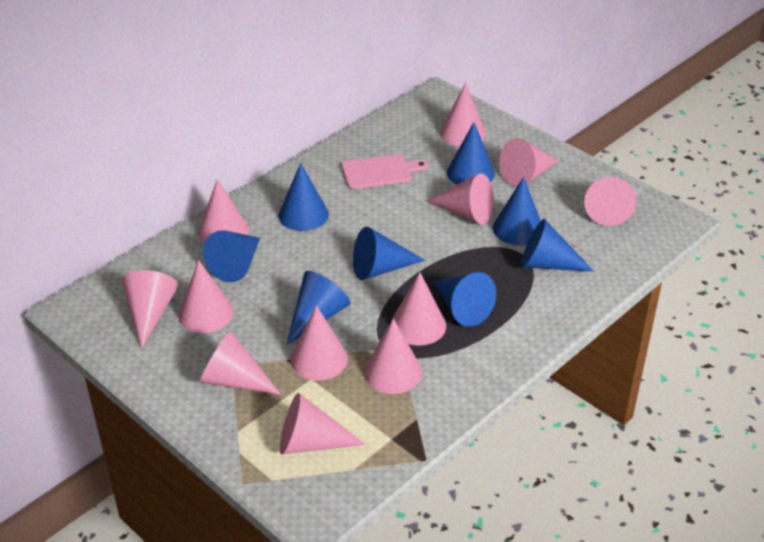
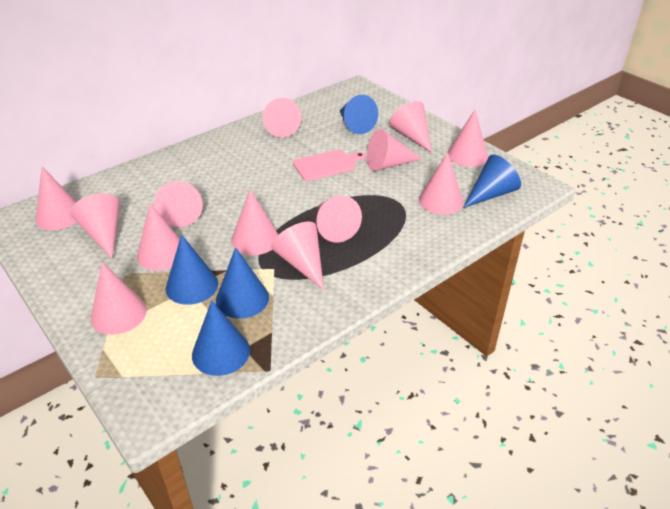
blue cone: 8 -> 5
pink cone: 12 -> 13

